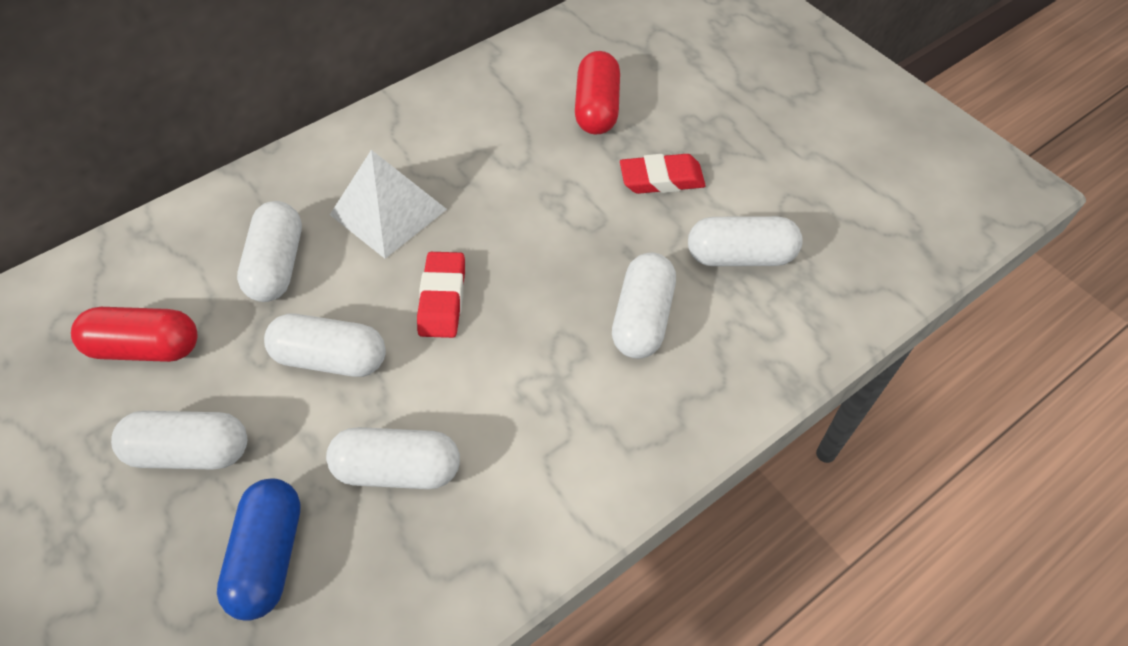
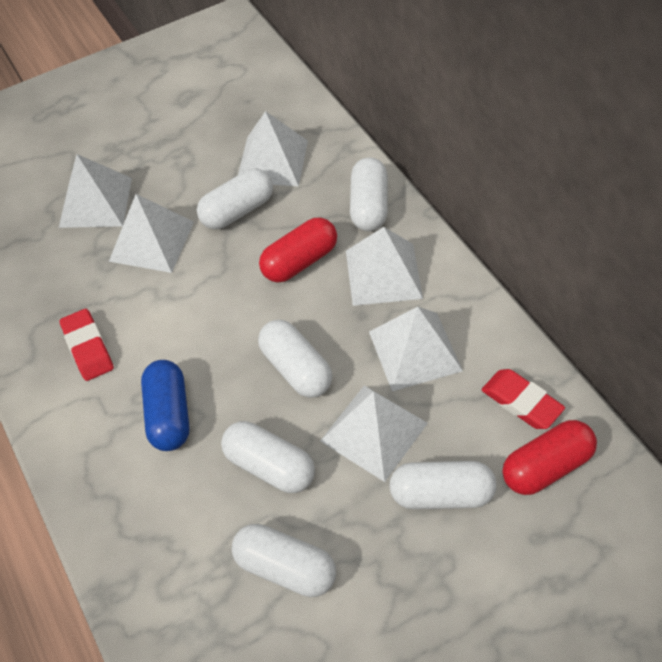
white pyramid: 1 -> 6

